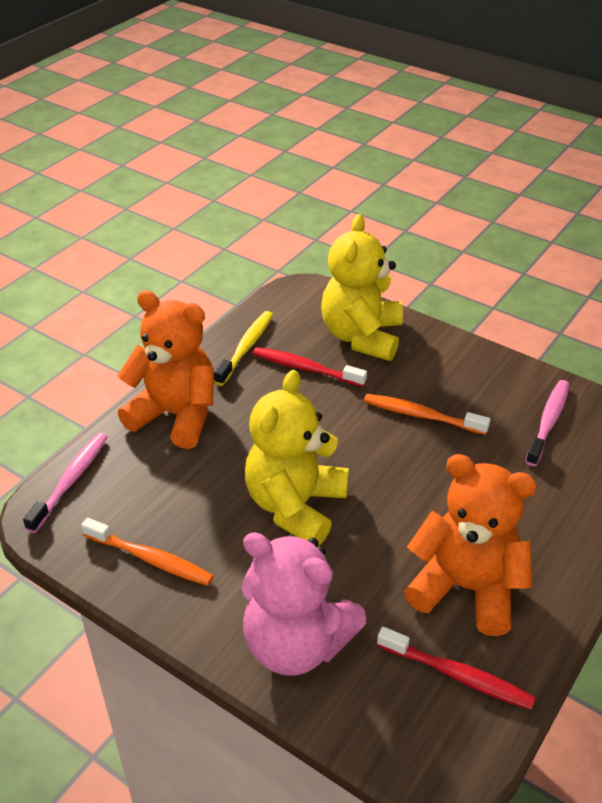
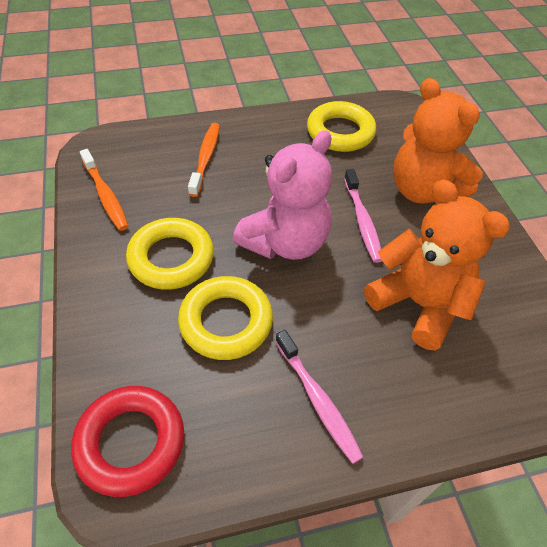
red ring: 0 -> 1
red toothbrush: 2 -> 0
yellow ring: 0 -> 3
yellow teddy bear: 2 -> 0
yellow toothbrush: 1 -> 0

